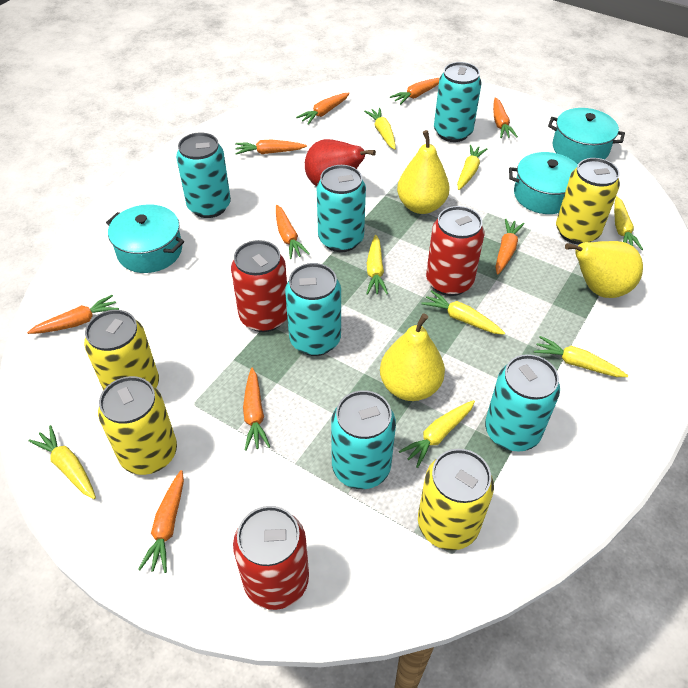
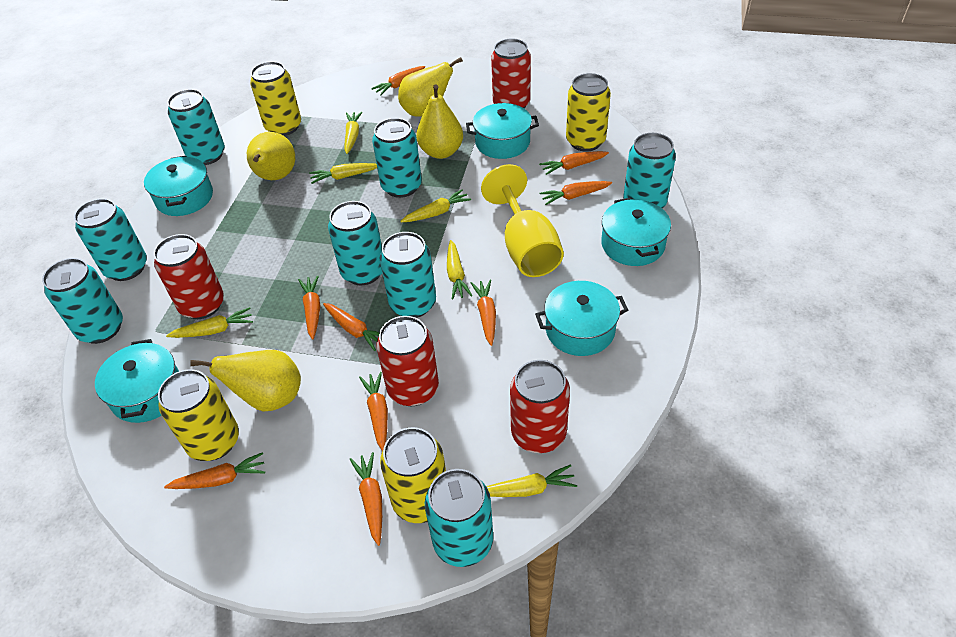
red can: 3 -> 4
red pear: 1 -> 0
turquoise can: 6 -> 8
turquoise pot: 3 -> 5
yellow carrot: 8 -> 6
yellow goblet: 0 -> 1
yellow pear: 3 -> 4

